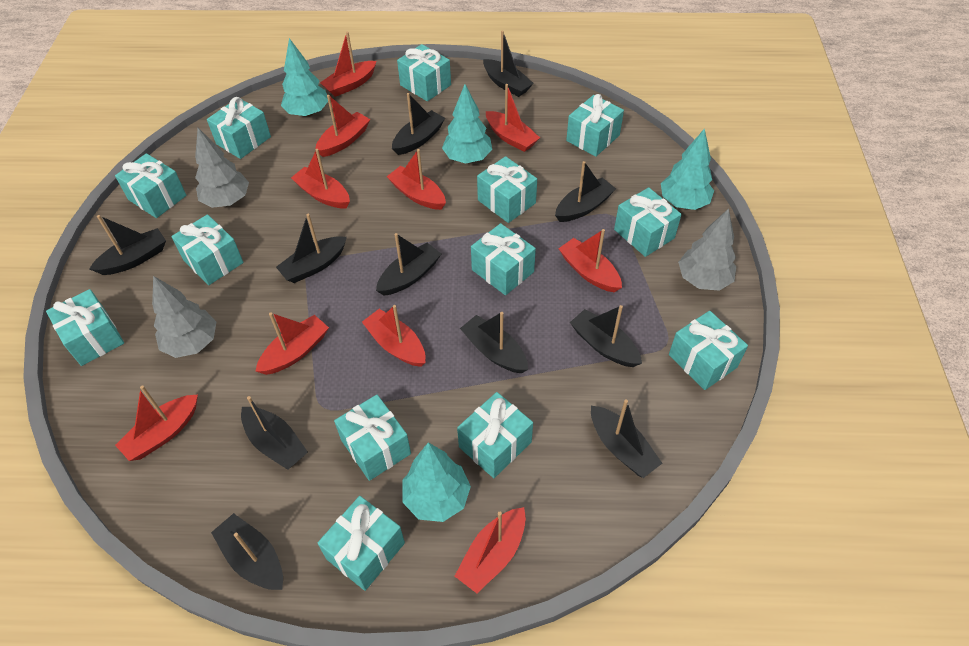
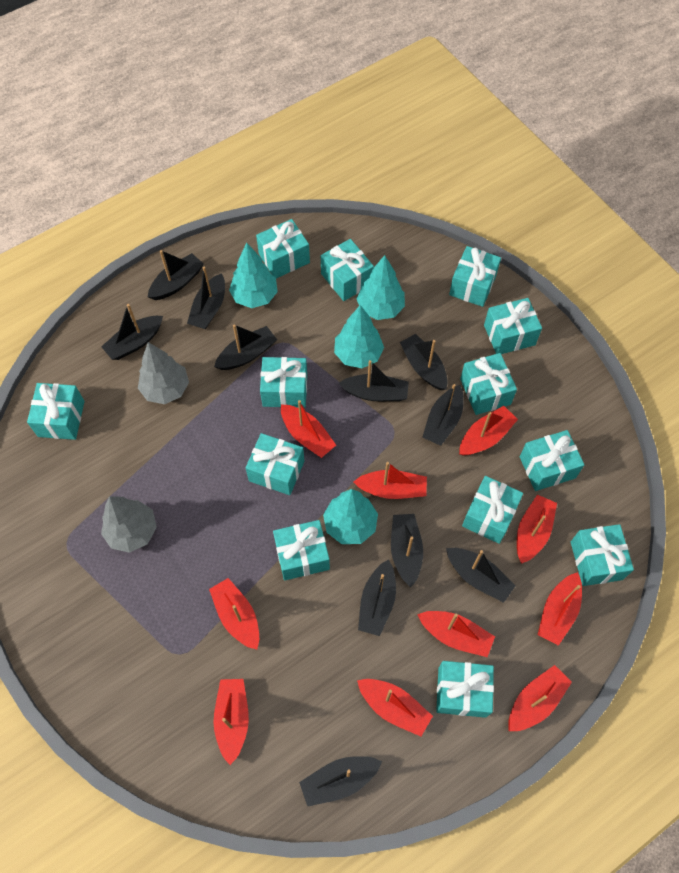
grey tree: 3 -> 2

